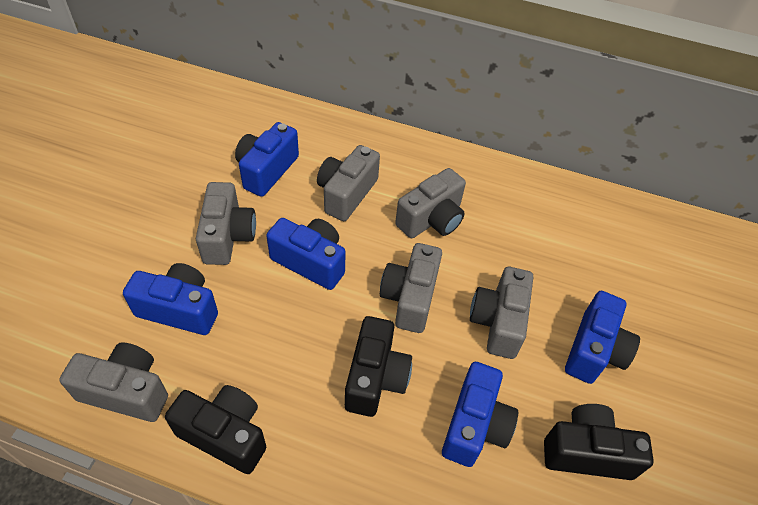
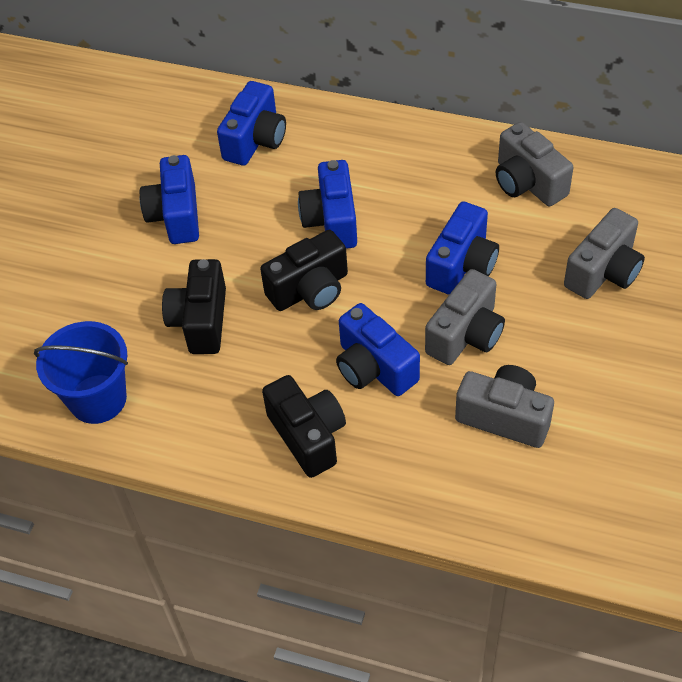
blue bucket: 0 -> 1
grey camera: 6 -> 4

